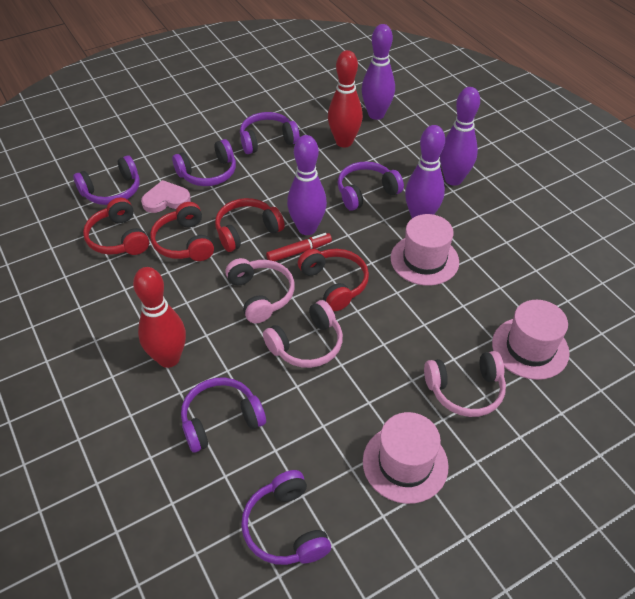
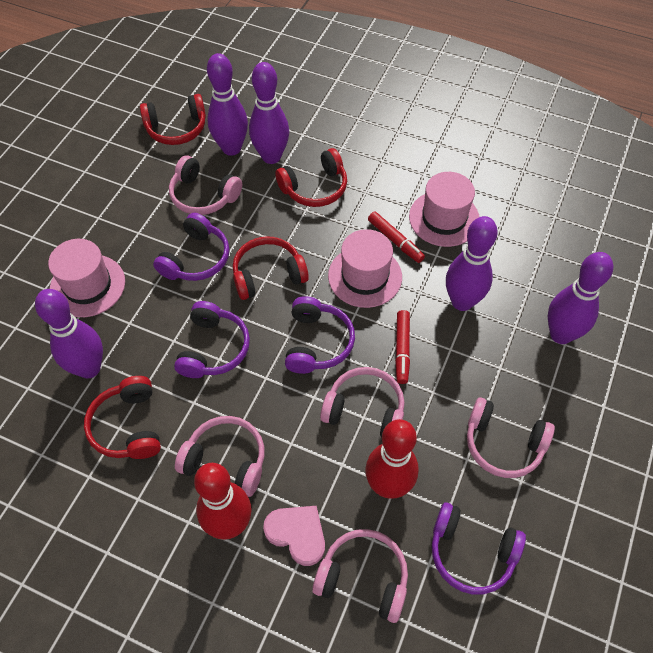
pink headphones: 3 -> 5
purple bowling pin: 4 -> 5
purple headphones: 6 -> 4
red marker: 1 -> 2

